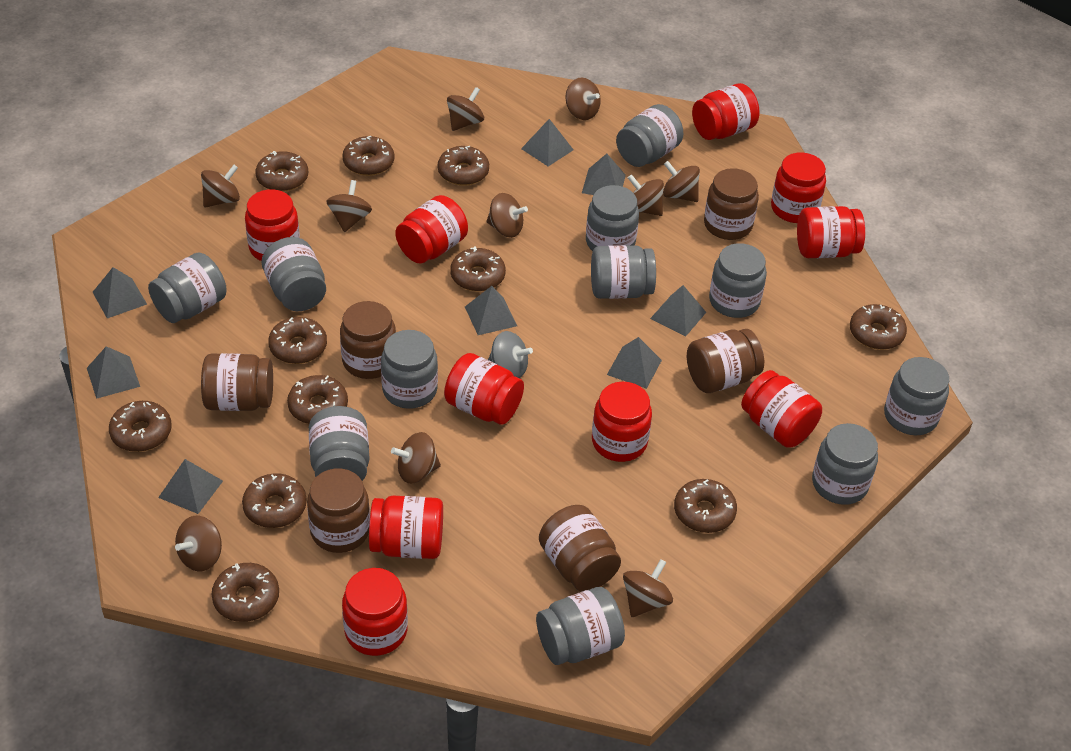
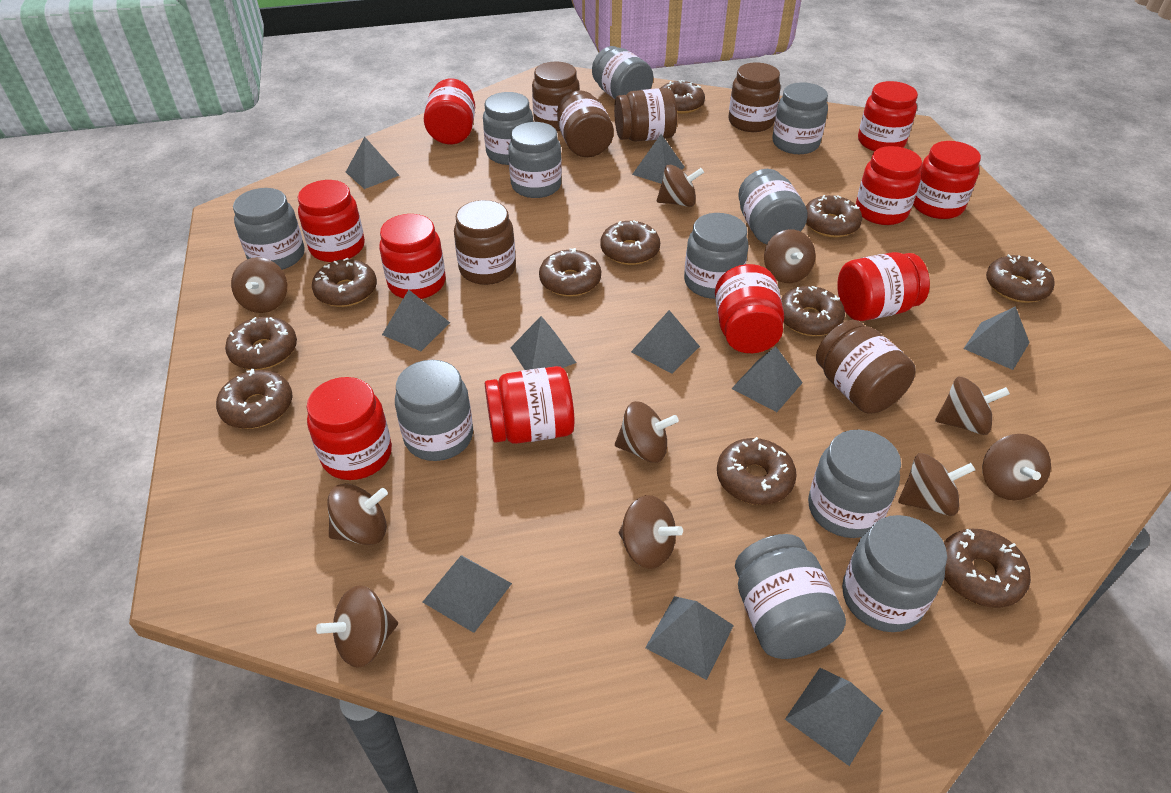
grey pyramid: 8 -> 10
grey spinning top: 1 -> 0

